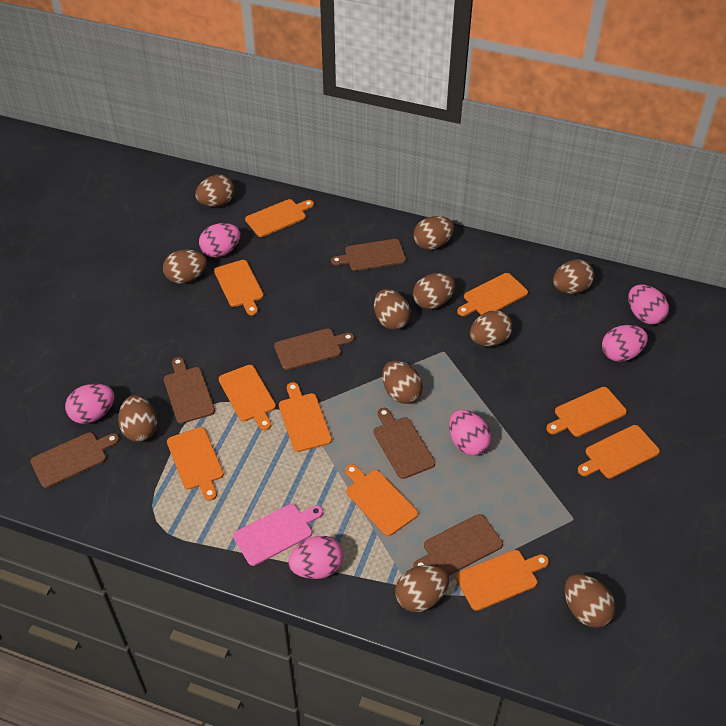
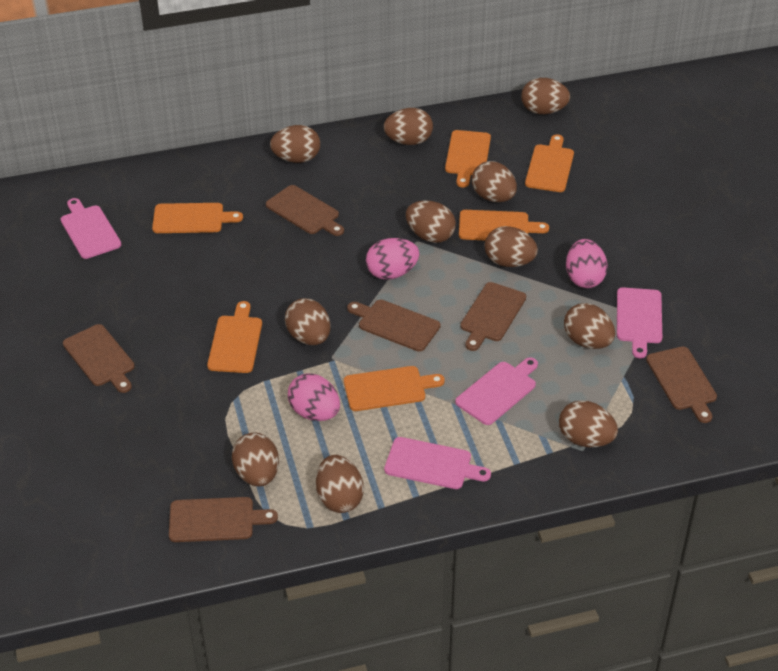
orange cutting board: 10 -> 6
pink cutting board: 1 -> 4
pink egg: 6 -> 3

